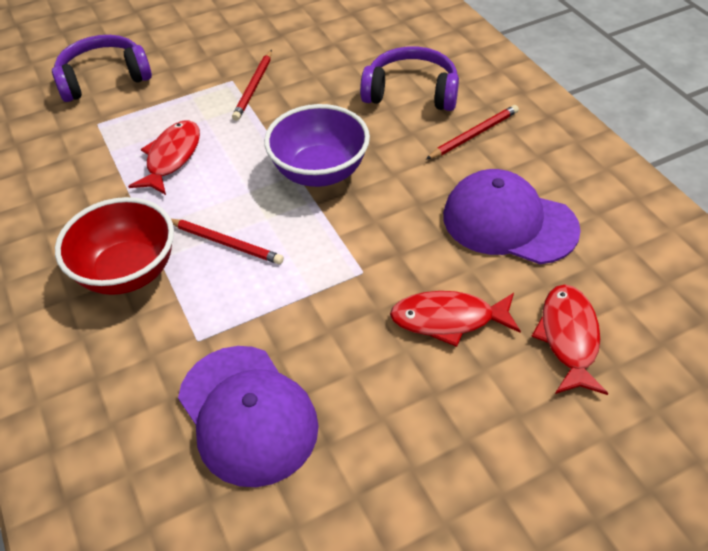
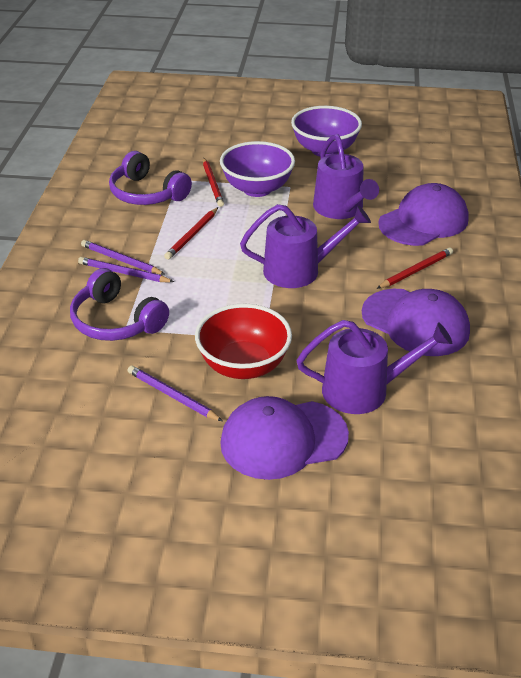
purple bowl: 1 -> 2
purple cap: 2 -> 3
purple pencil: 0 -> 3
purple watering can: 0 -> 3
red fish: 3 -> 0

